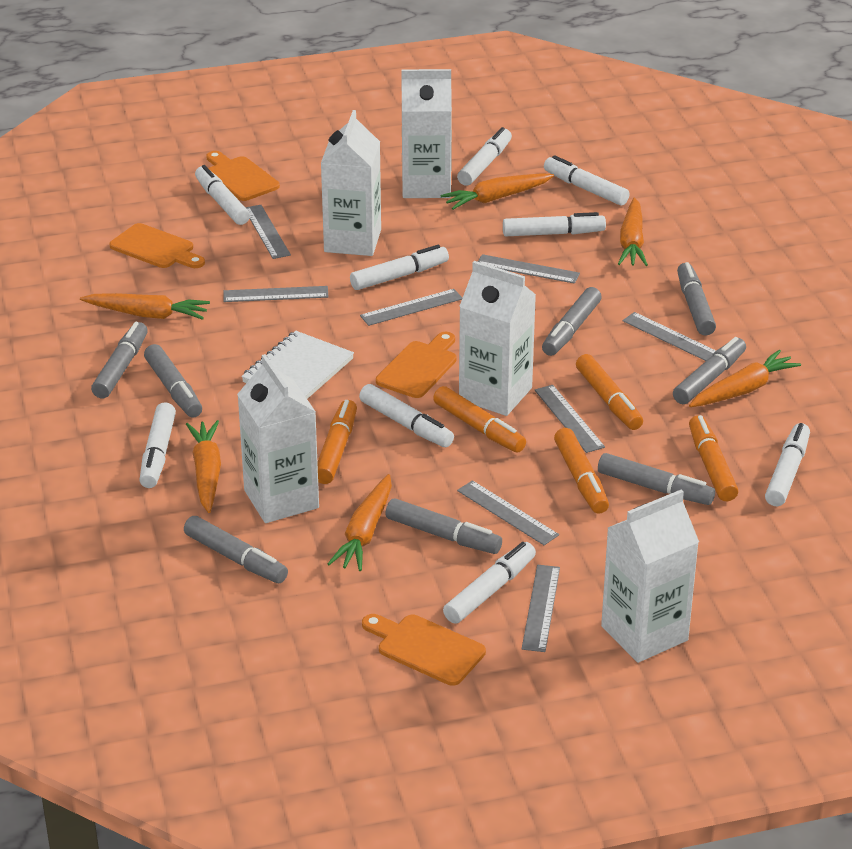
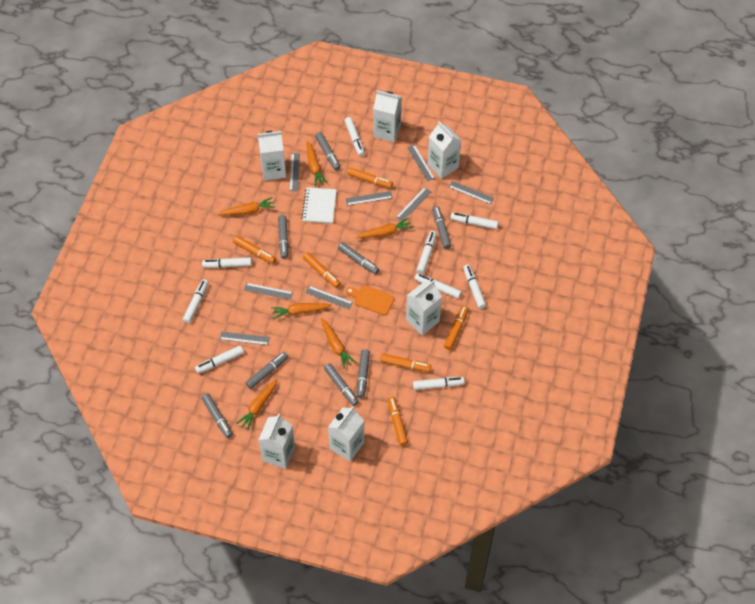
orange cutting board: 4 -> 1
orange marker: 5 -> 6
white carton: 5 -> 6

